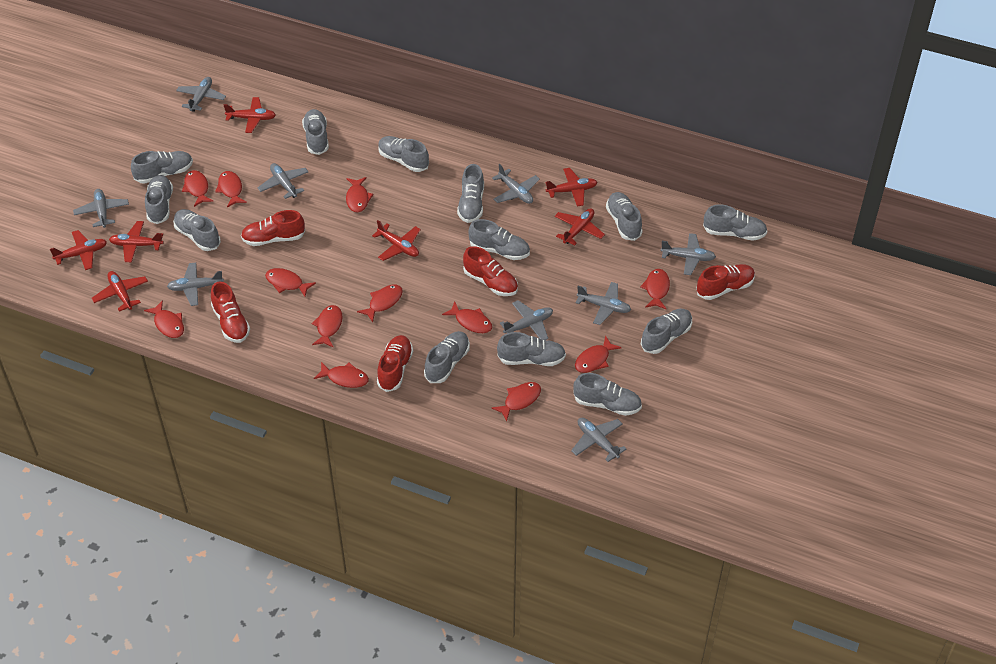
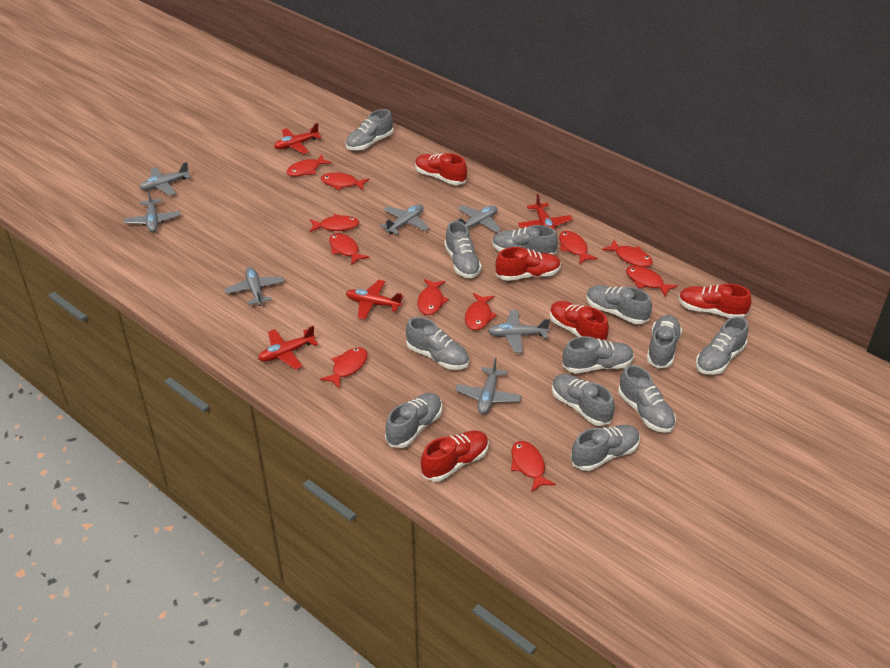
grey plane: 9 -> 7
grey shoe: 13 -> 12
red fish: 12 -> 11
red plane: 7 -> 4

